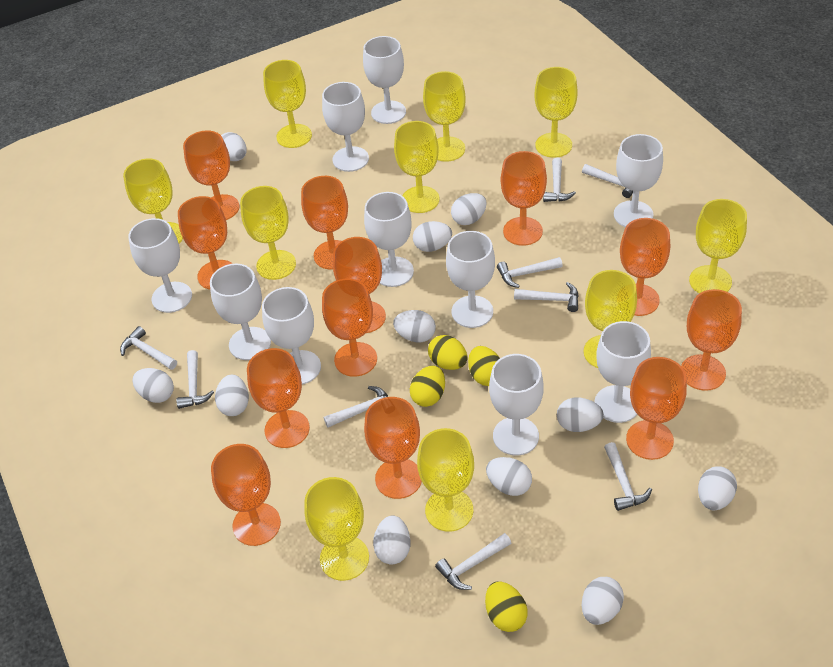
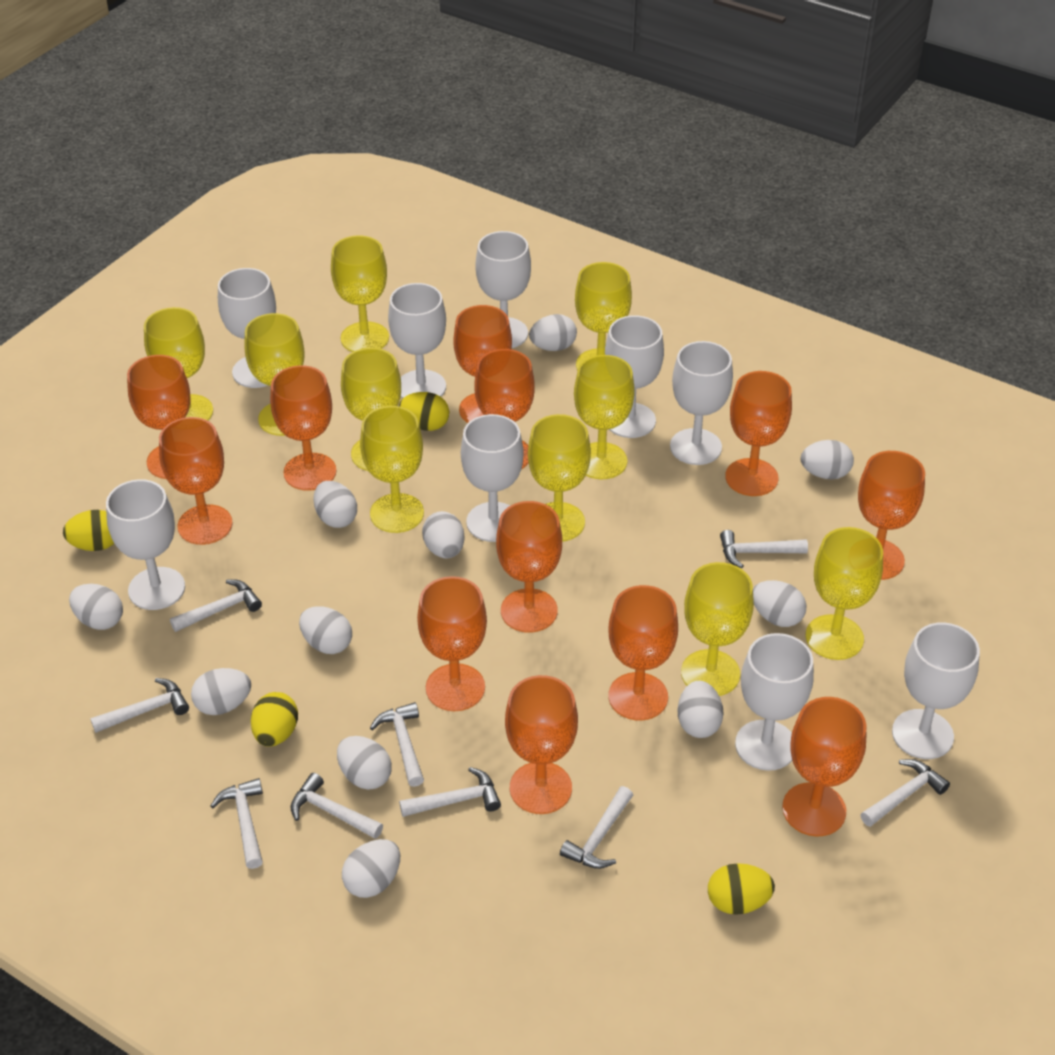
white goblet: 10 -> 9

